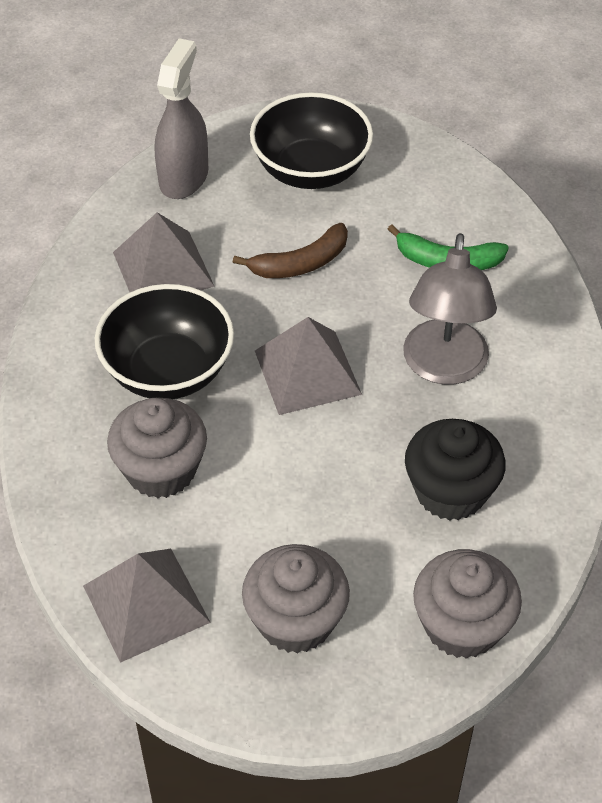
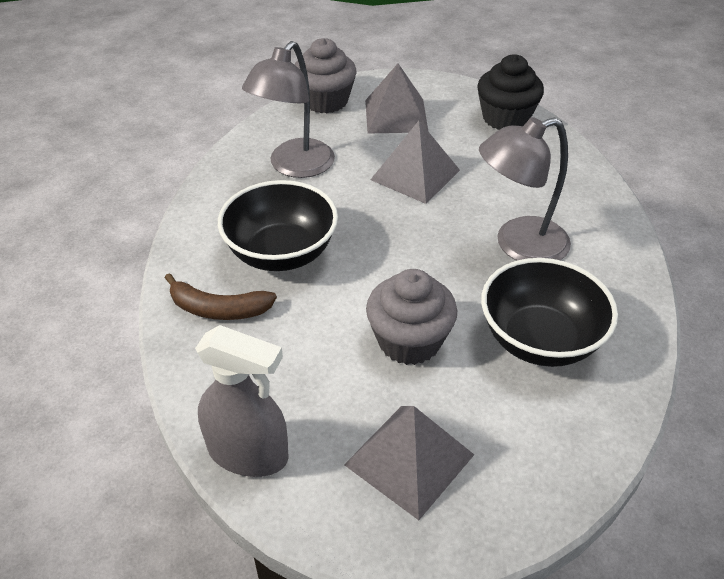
green banana: 1 -> 0
grey cupcake: 3 -> 2
grey lamp: 1 -> 2

